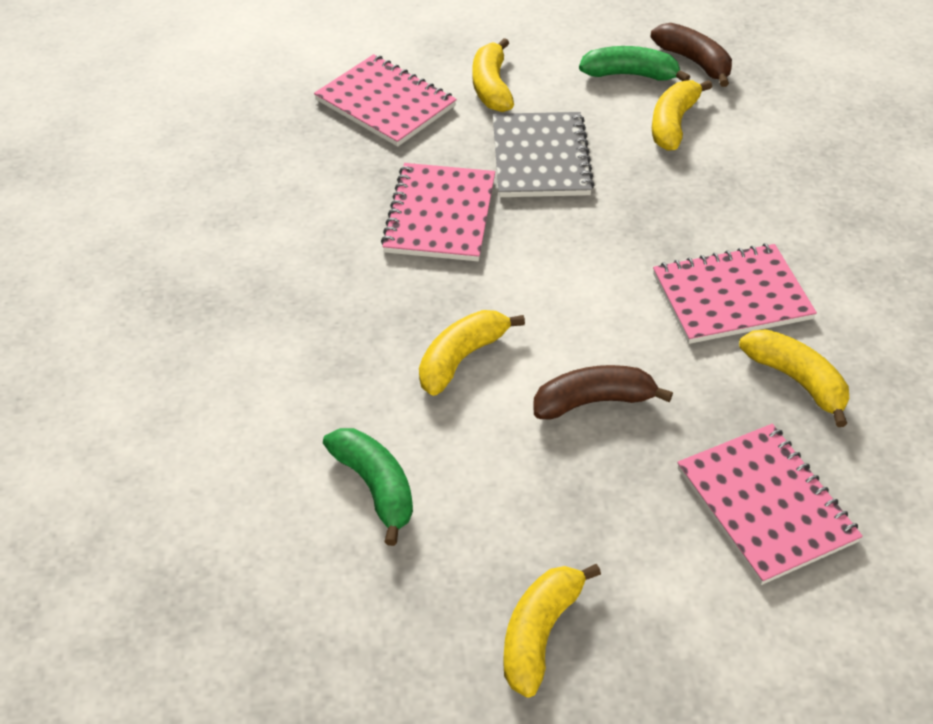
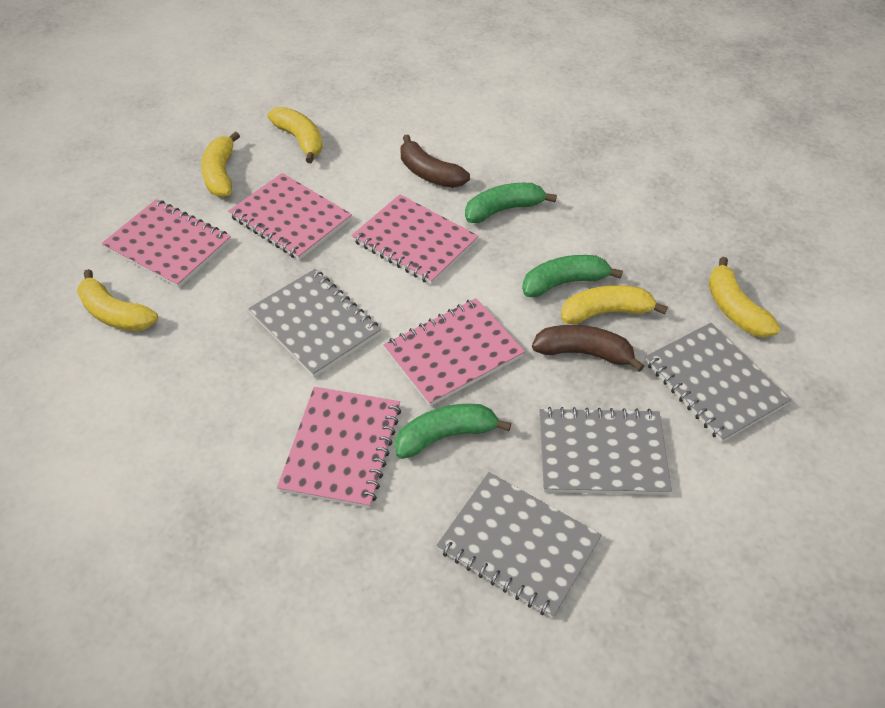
green banana: 2 -> 3
grey notebook: 1 -> 4
pink notebook: 4 -> 5

